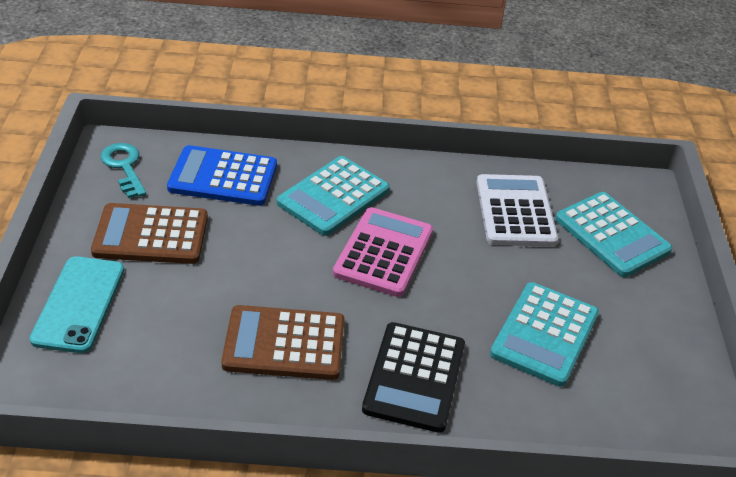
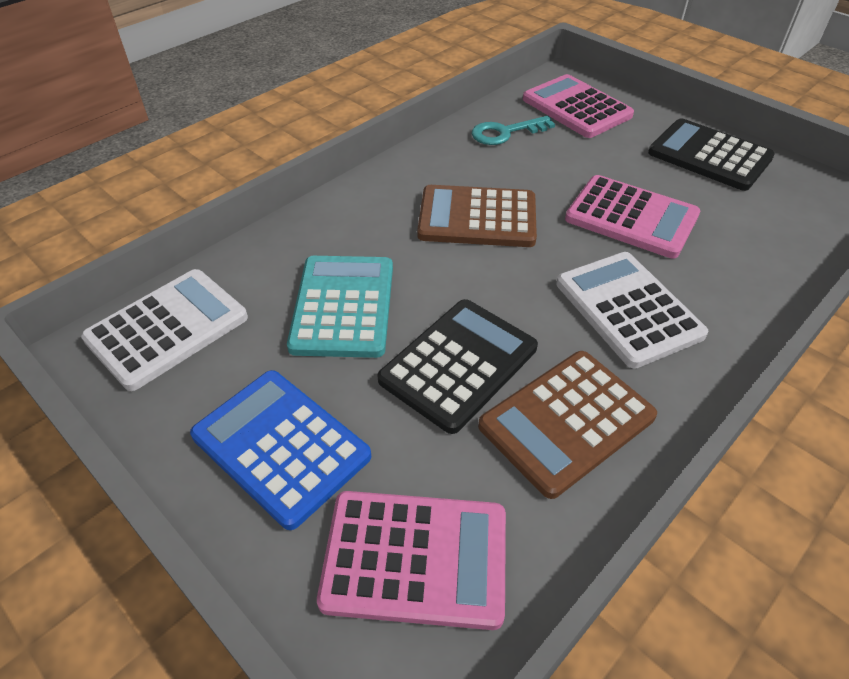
black calculator: 1 -> 2
pink calculator: 1 -> 3
turquoise calculator: 3 -> 1
turquoise phone: 1 -> 0
white calculator: 1 -> 2

